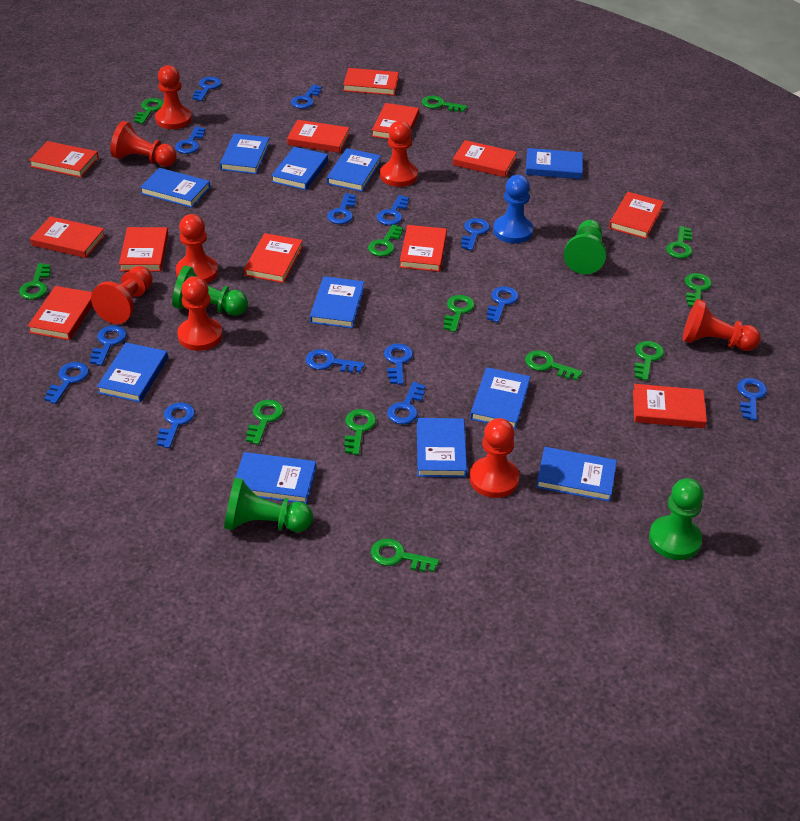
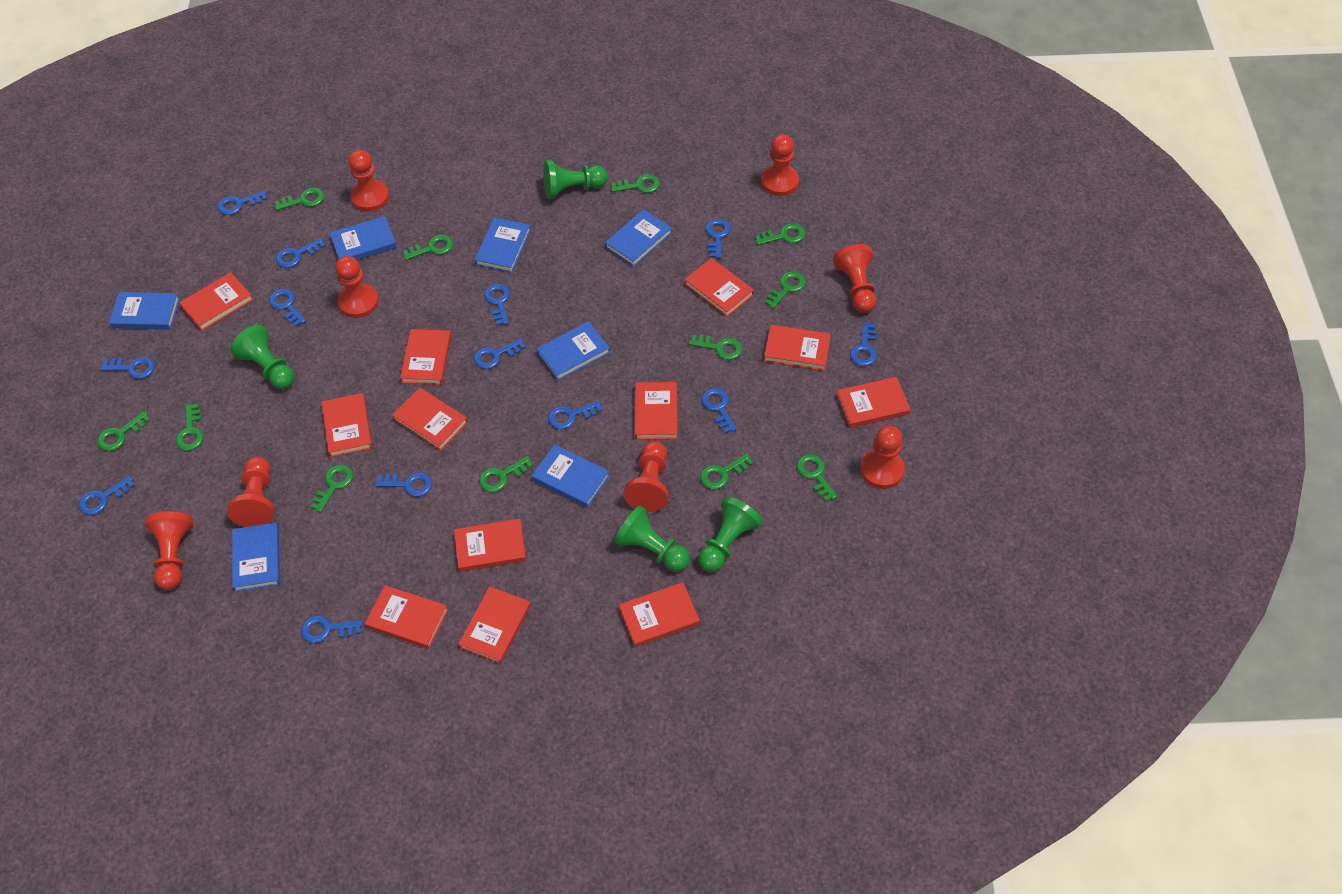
blue book: 11 -> 7
blue key: 14 -> 13
blue pawn: 1 -> 0

